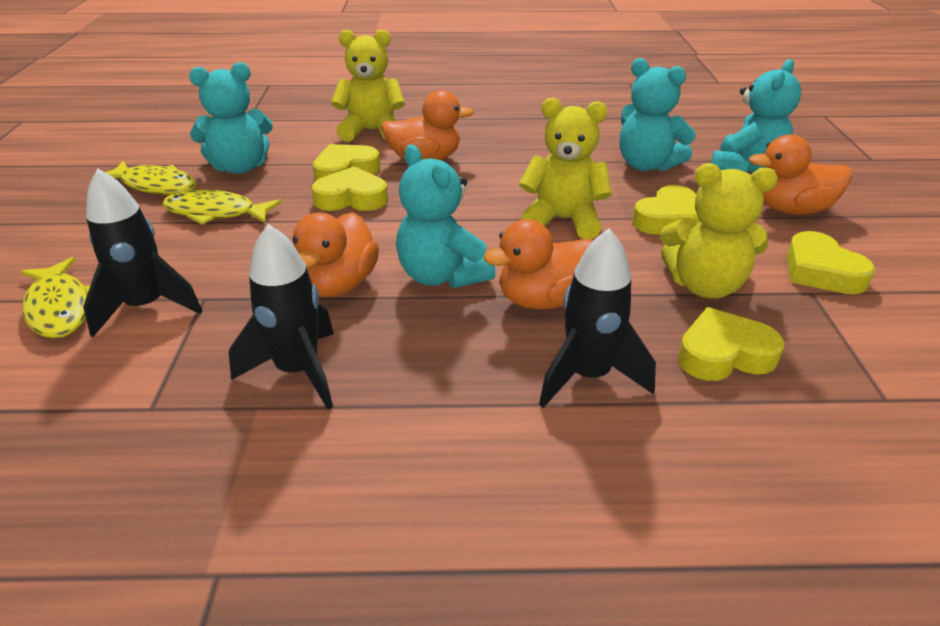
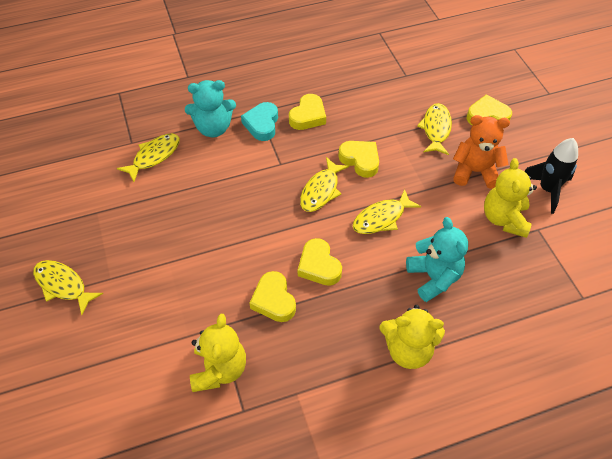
black rocket: 3 -> 1
orange duck: 4 -> 0
orange teddy bear: 0 -> 1
turquoise heart: 0 -> 1
turquoise teddy bear: 4 -> 2
yellow fish: 3 -> 5

